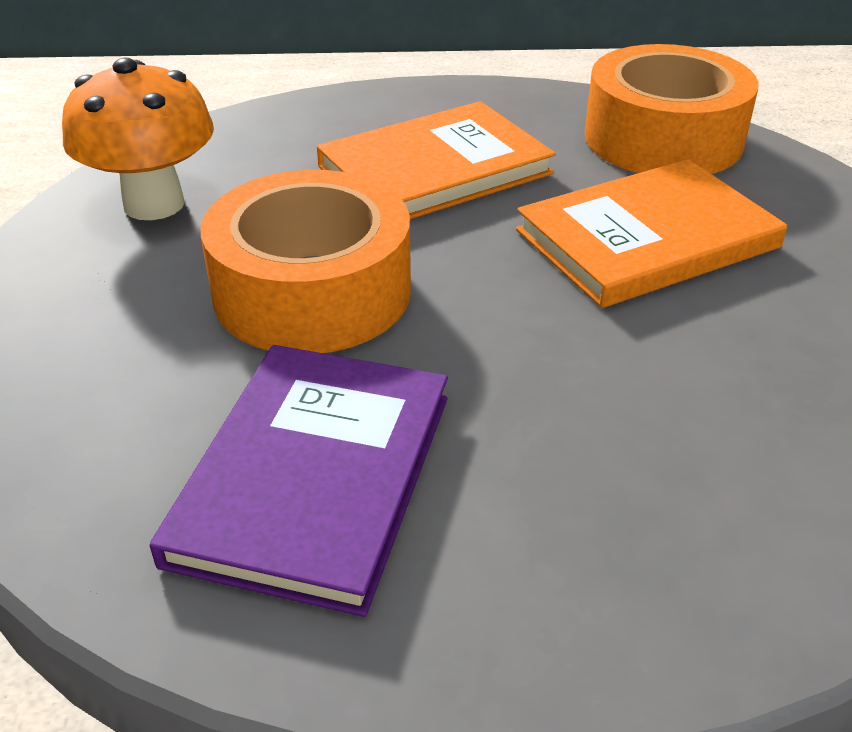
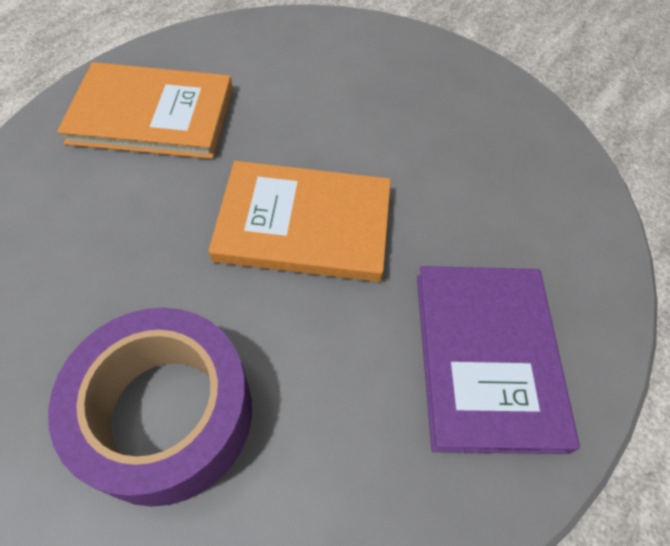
orange mushroom: 1 -> 0
orange tape: 2 -> 0
purple tape: 0 -> 1

